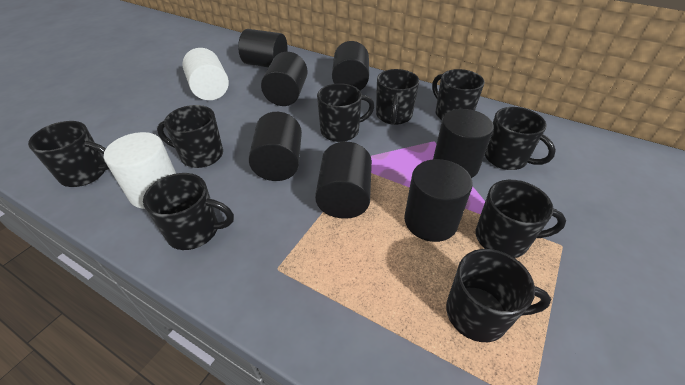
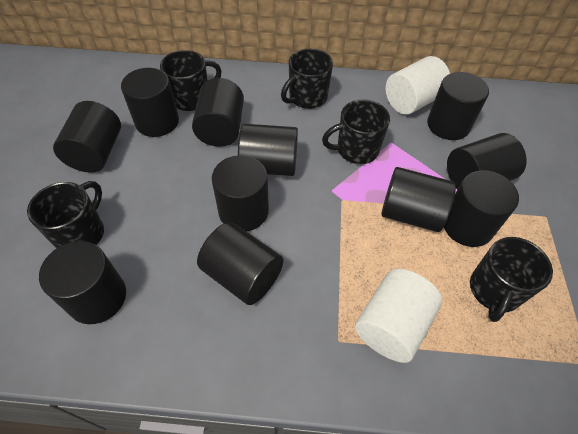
black cylinder: 7 -> 11
black mug: 9 -> 5

